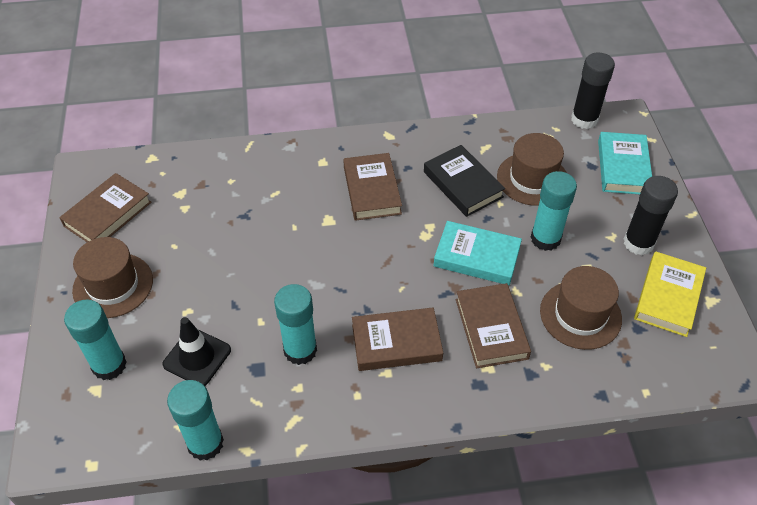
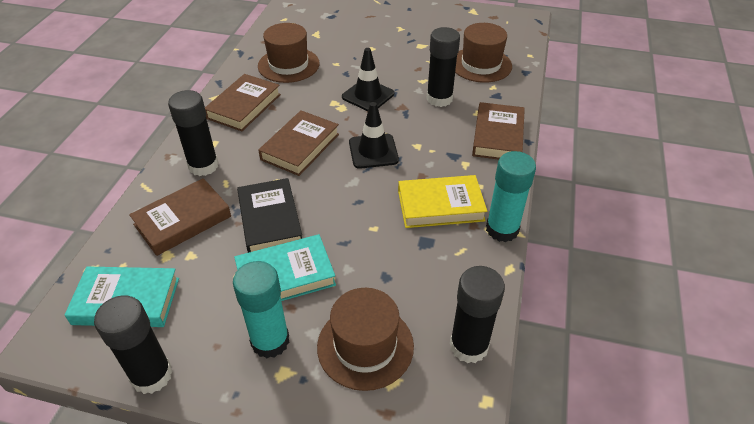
black glue stick: 2 -> 4
black traffic cone: 1 -> 2
turquoise glue stick: 4 -> 2

